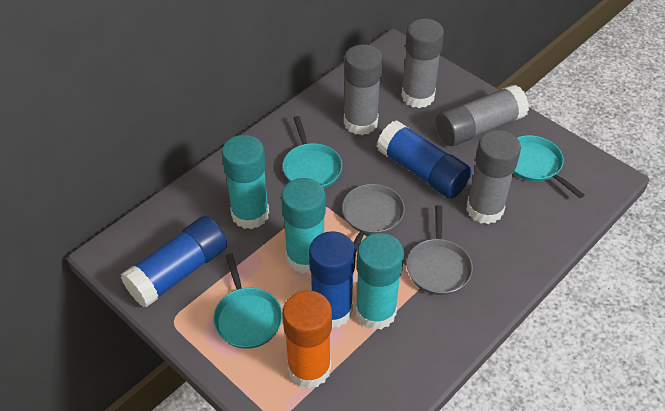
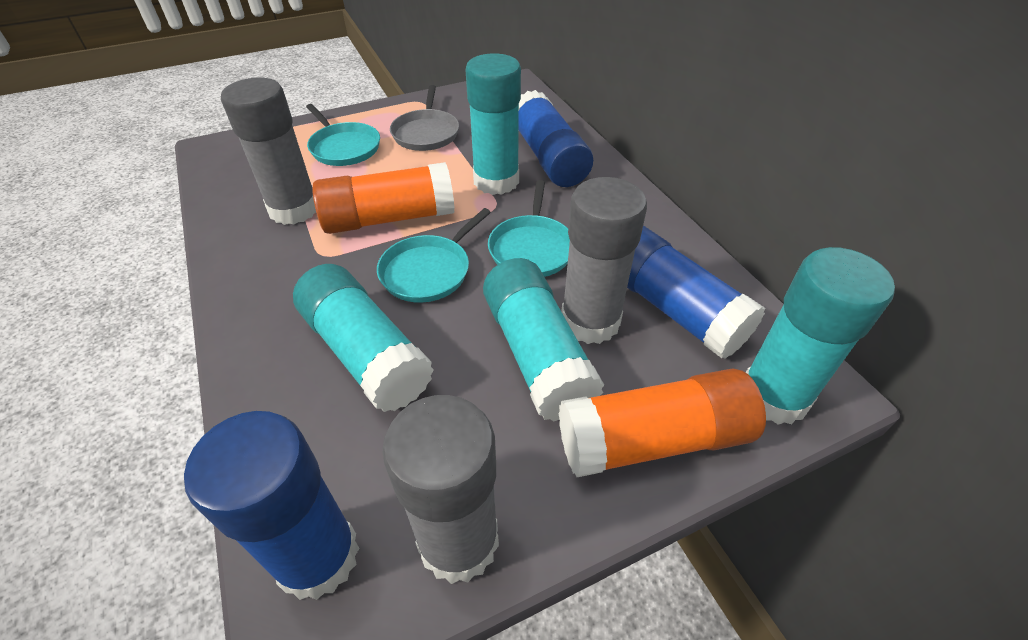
grey glue stick: 4 -> 3
grey pan: 2 -> 1
orange glue stick: 1 -> 2
turquoise glue stick: 3 -> 4

